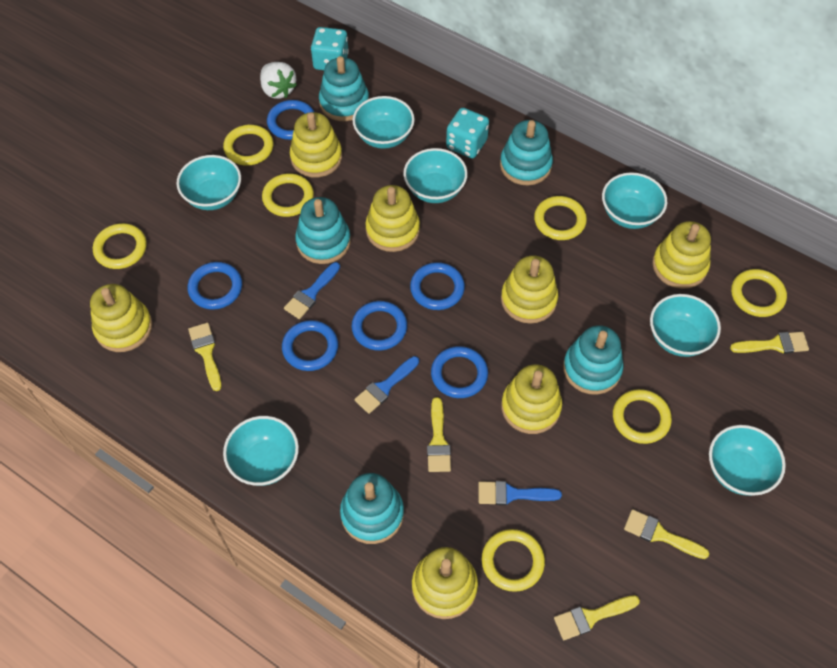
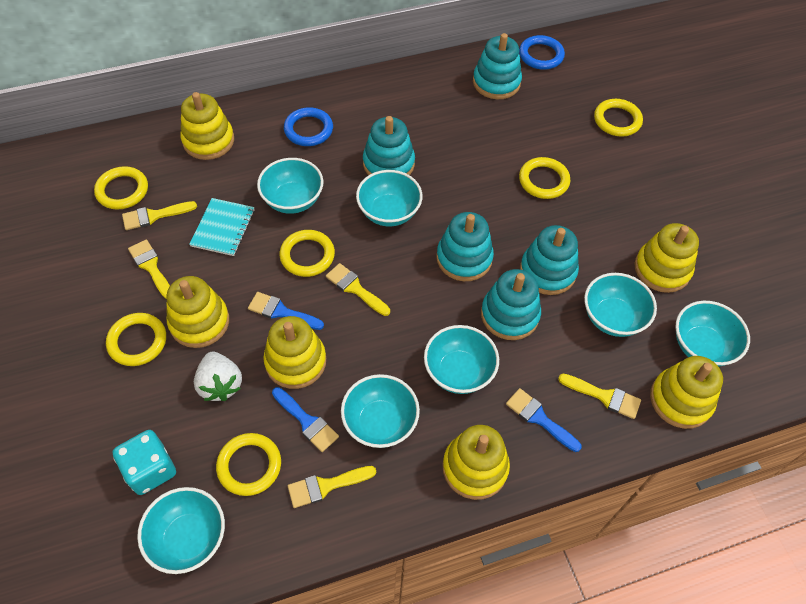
blue ring: 6 -> 2
turquoise dice: 2 -> 1
turquoise notebook: 0 -> 1
yellow ring: 7 -> 6
yellow stacking toy: 7 -> 6

